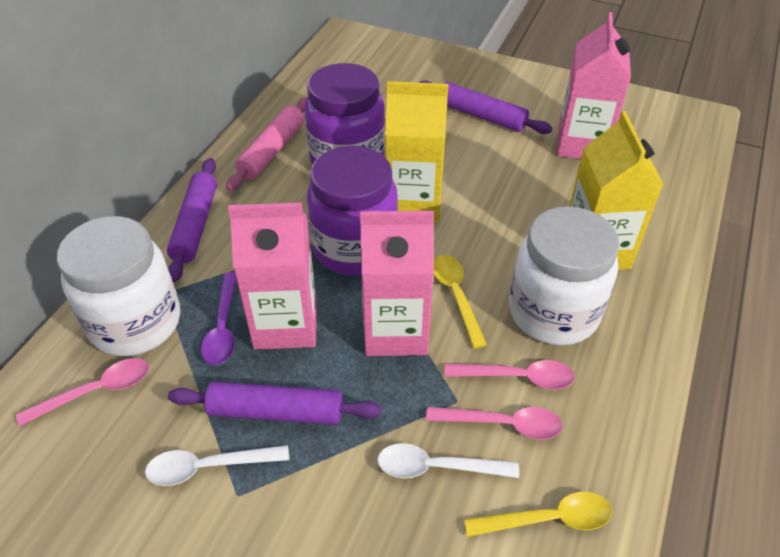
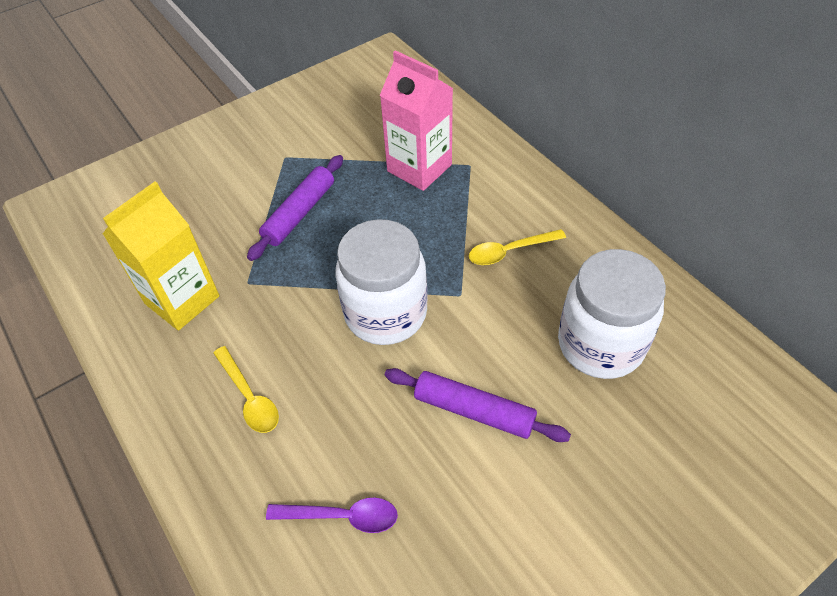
pink carton: 3 -> 1
pink rolling pin: 1 -> 0
pink spoon: 3 -> 0
purple jar: 2 -> 0
purple rolling pin: 3 -> 2
white spoon: 2 -> 0
yellow carton: 2 -> 1

